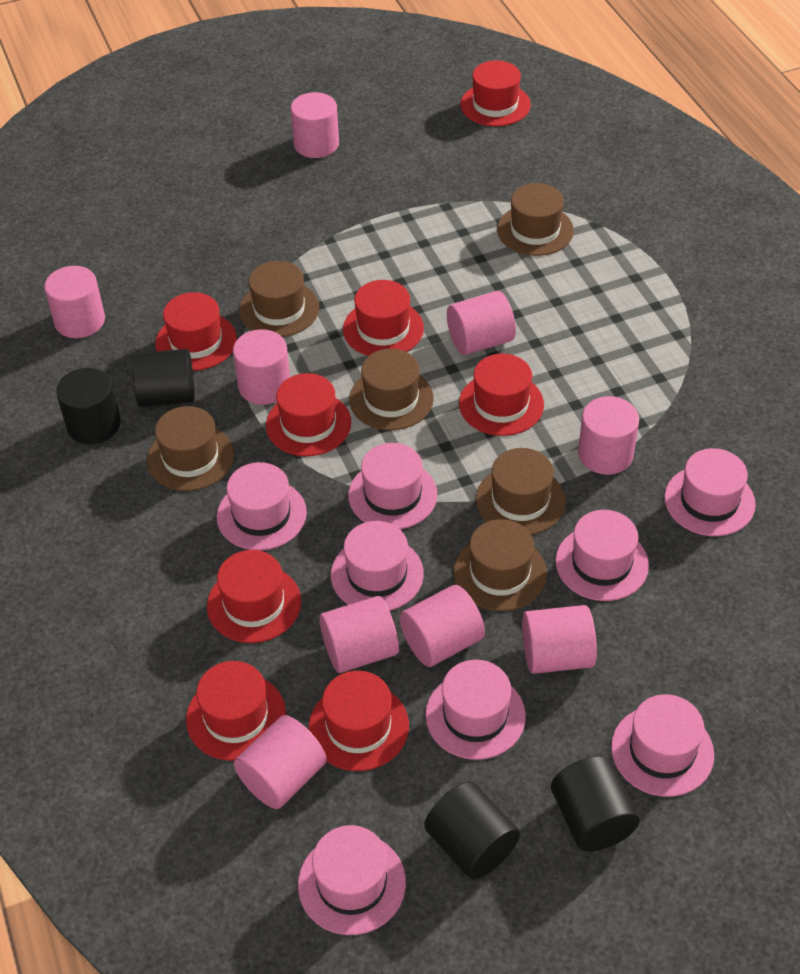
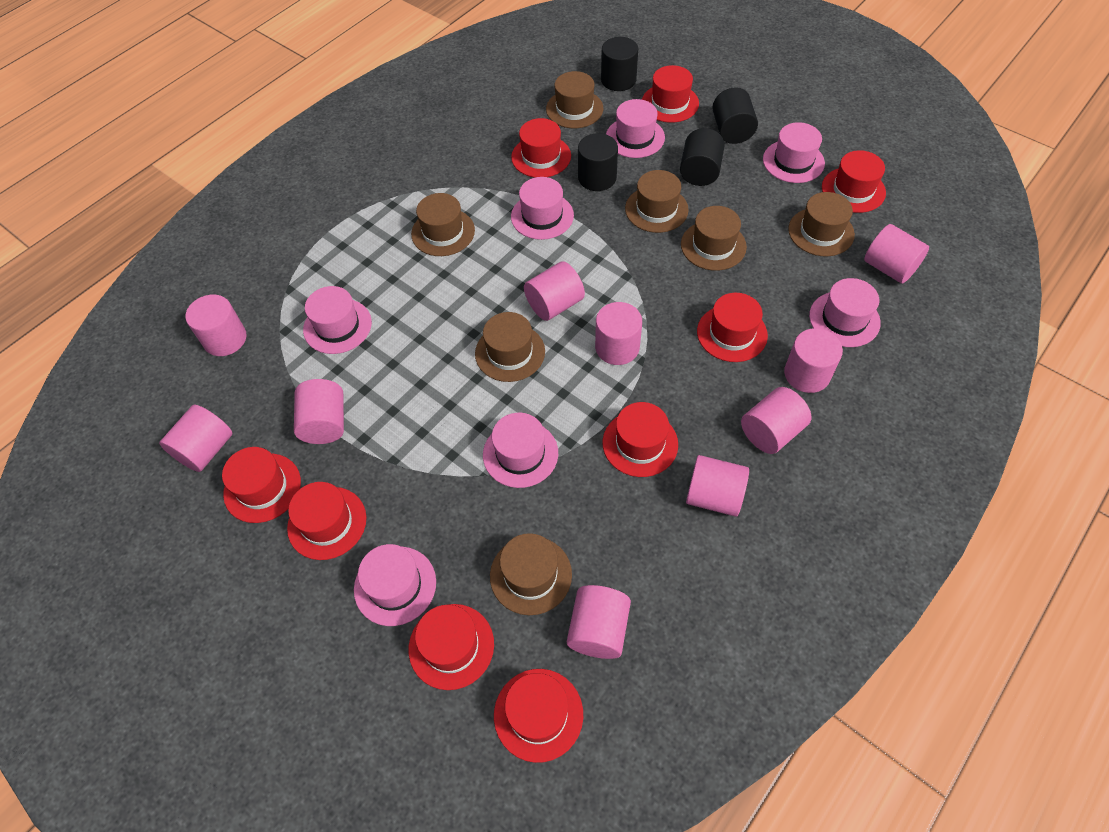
brown hat: 6 -> 7
pink cylinder: 9 -> 10
pink hat: 8 -> 7
red hat: 8 -> 9

